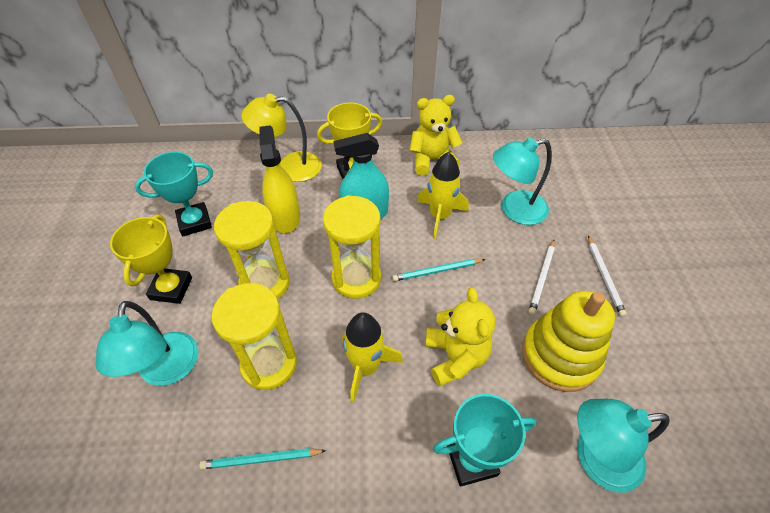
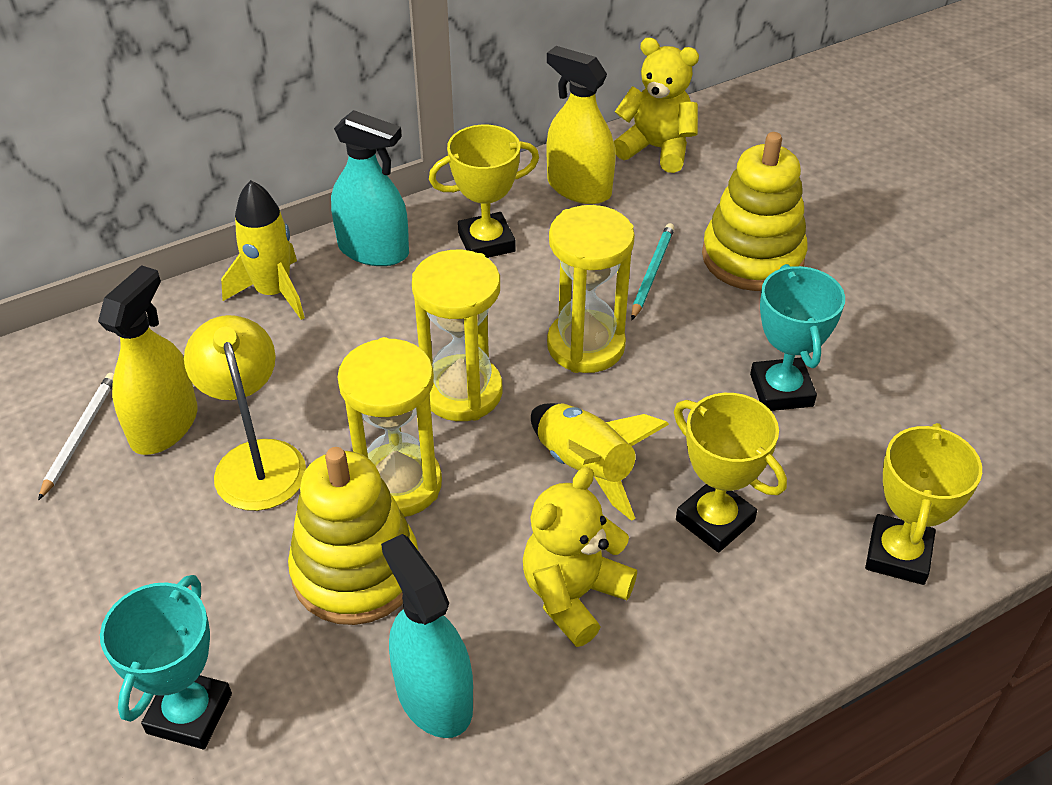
turquoise lamp: 3 -> 0
turquoise pencil: 2 -> 1
turquoise spray bottle: 1 -> 2
white pencil: 2 -> 1
yellow spray bottle: 1 -> 2
yellow stacking toy: 1 -> 2
yellow trophy: 2 -> 3

